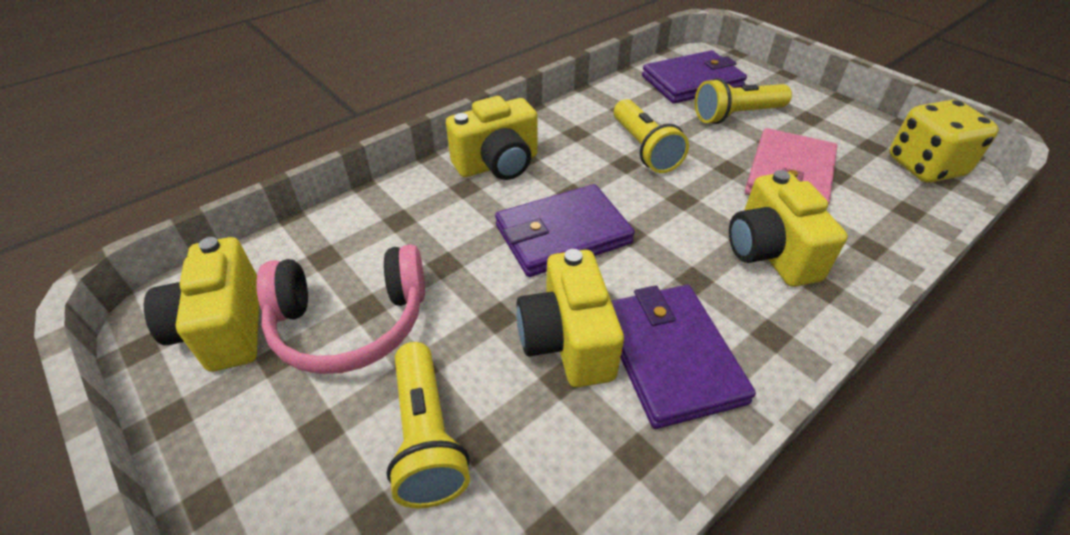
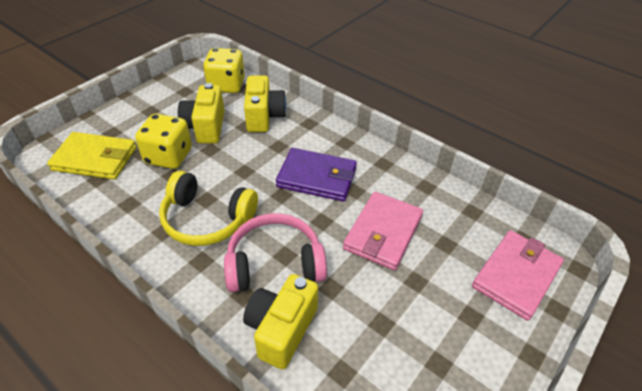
pink wallet: 1 -> 2
purple wallet: 3 -> 1
yellow camera: 4 -> 3
yellow dice: 1 -> 2
yellow flashlight: 3 -> 0
yellow headphones: 0 -> 1
yellow wallet: 0 -> 1

